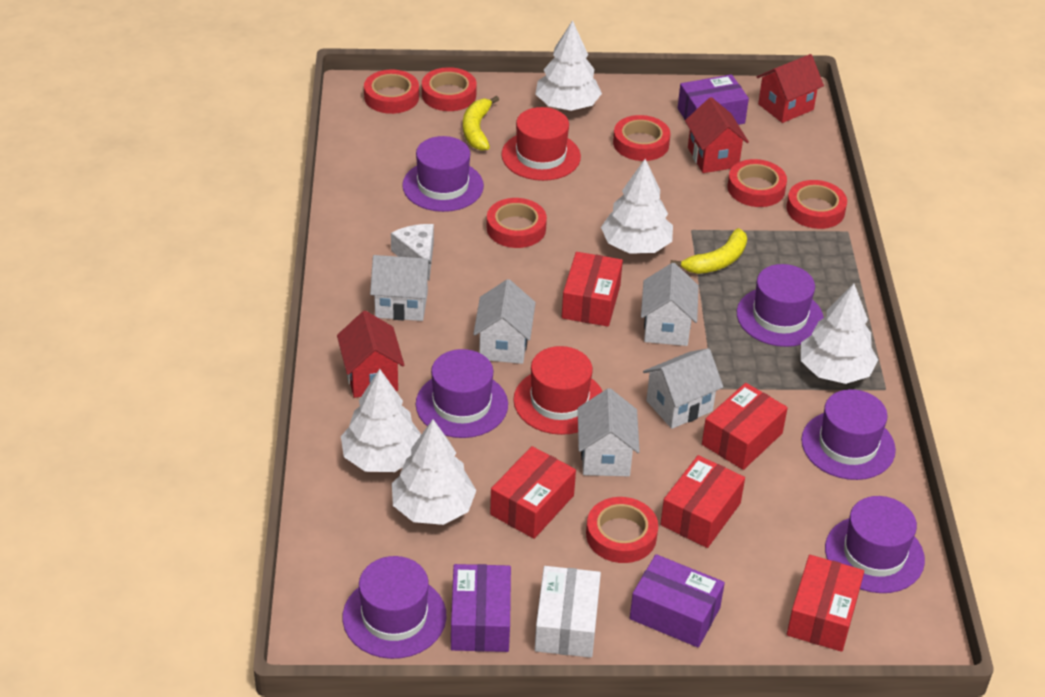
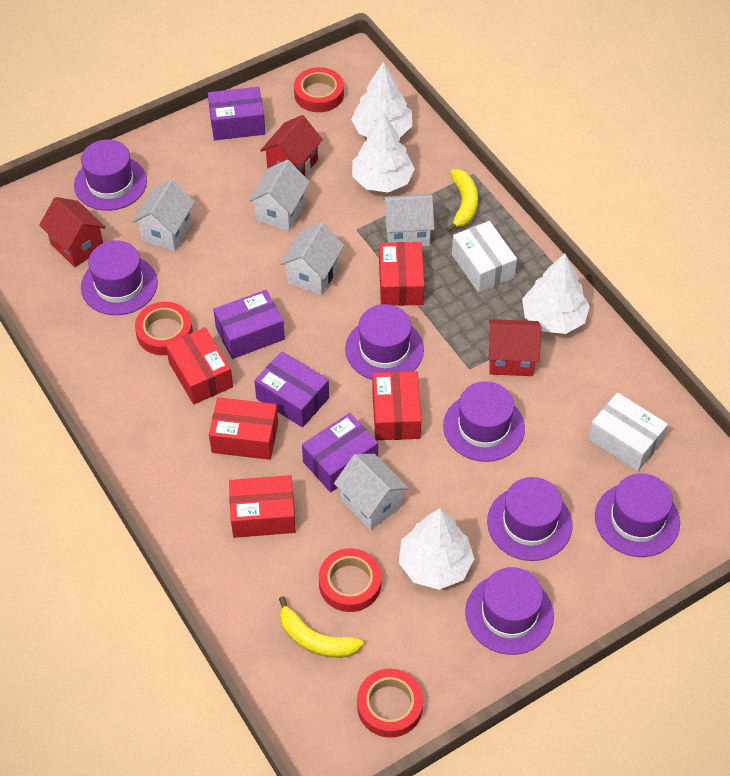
purple box: 3 -> 4
purple hat: 6 -> 7
red hat: 2 -> 0
red tape: 7 -> 4
white box: 1 -> 2
white cheese: 1 -> 0
white tree: 5 -> 4

